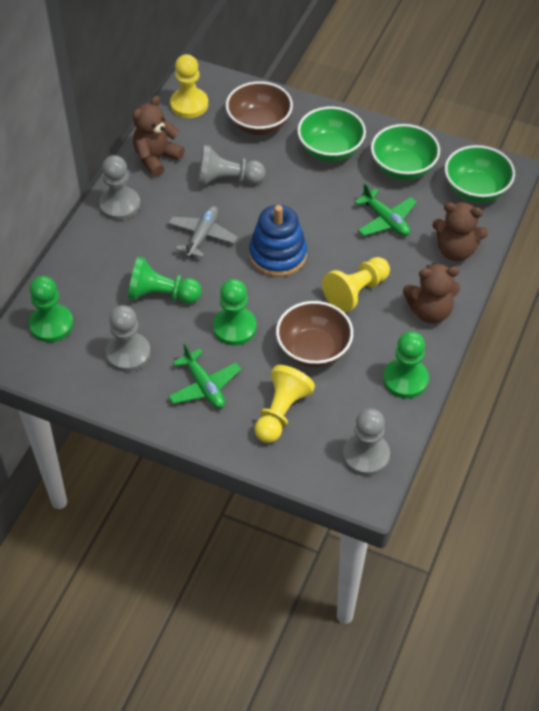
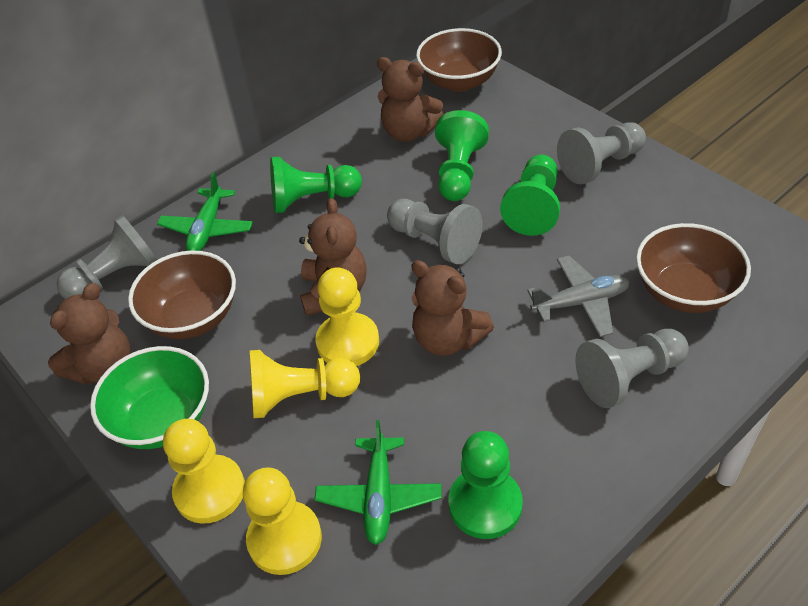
blue stacking toy: 1 -> 0
brown bowl: 2 -> 3
brown teddy bear: 3 -> 4
green bowl: 3 -> 1
yellow pawn: 3 -> 4

